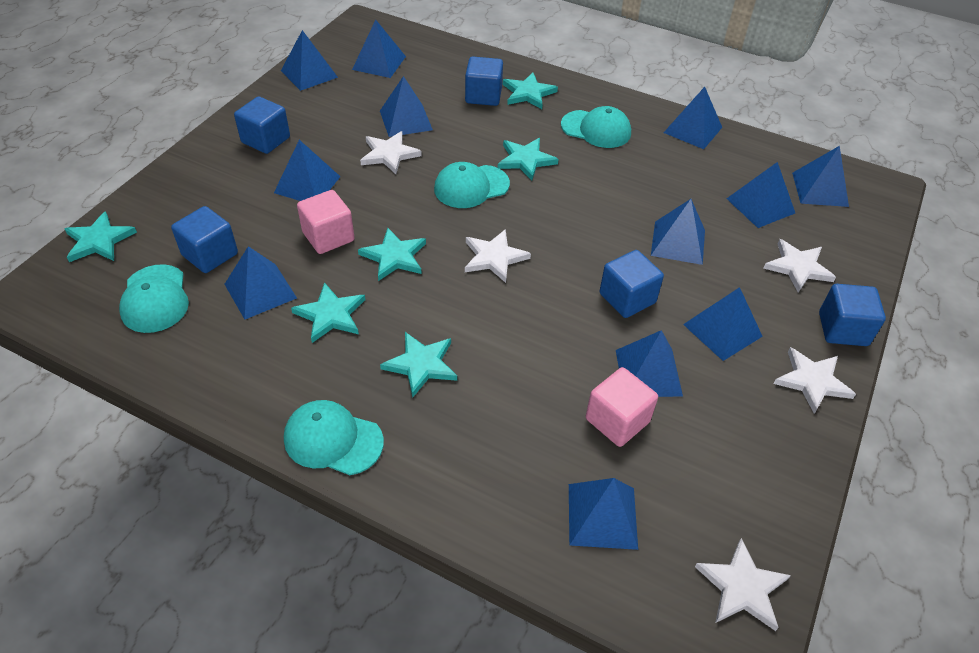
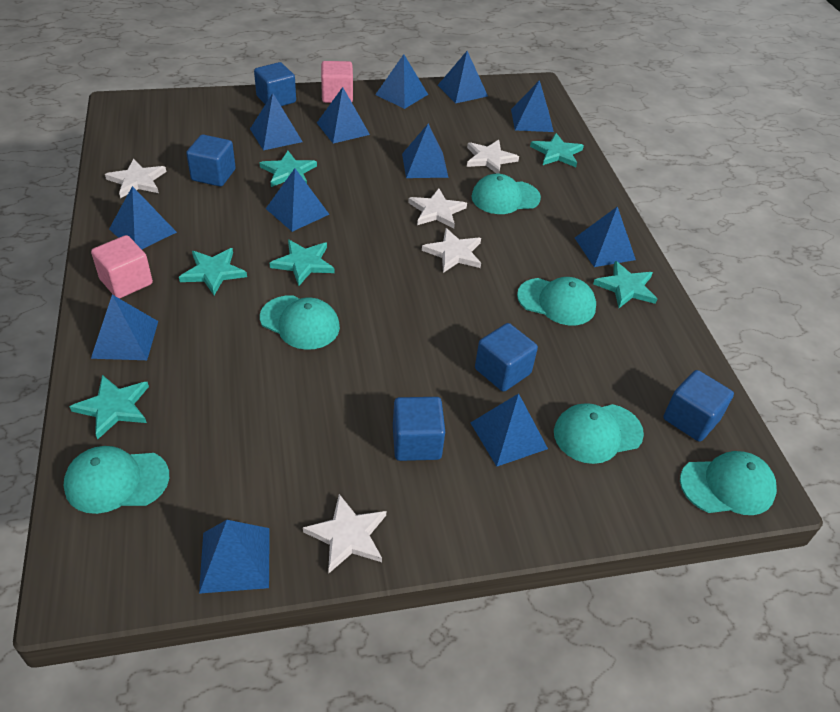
turquoise cap: 4 -> 6

